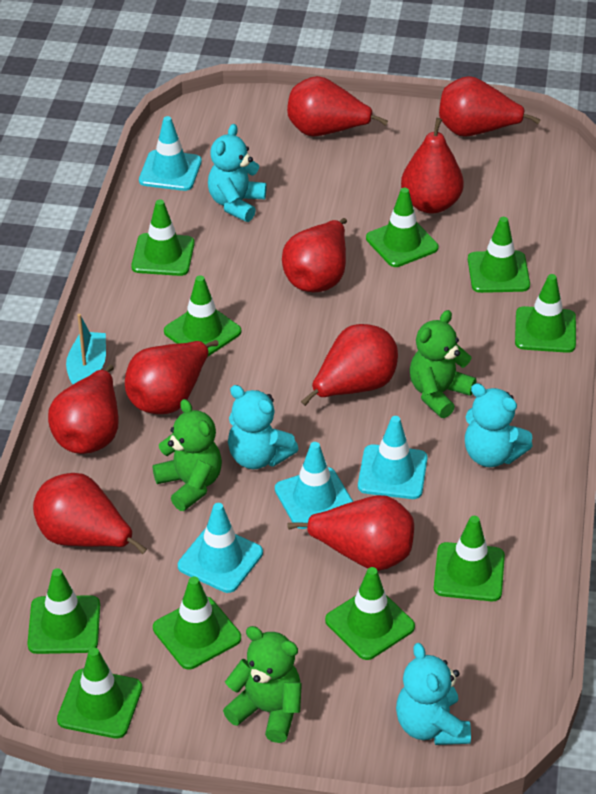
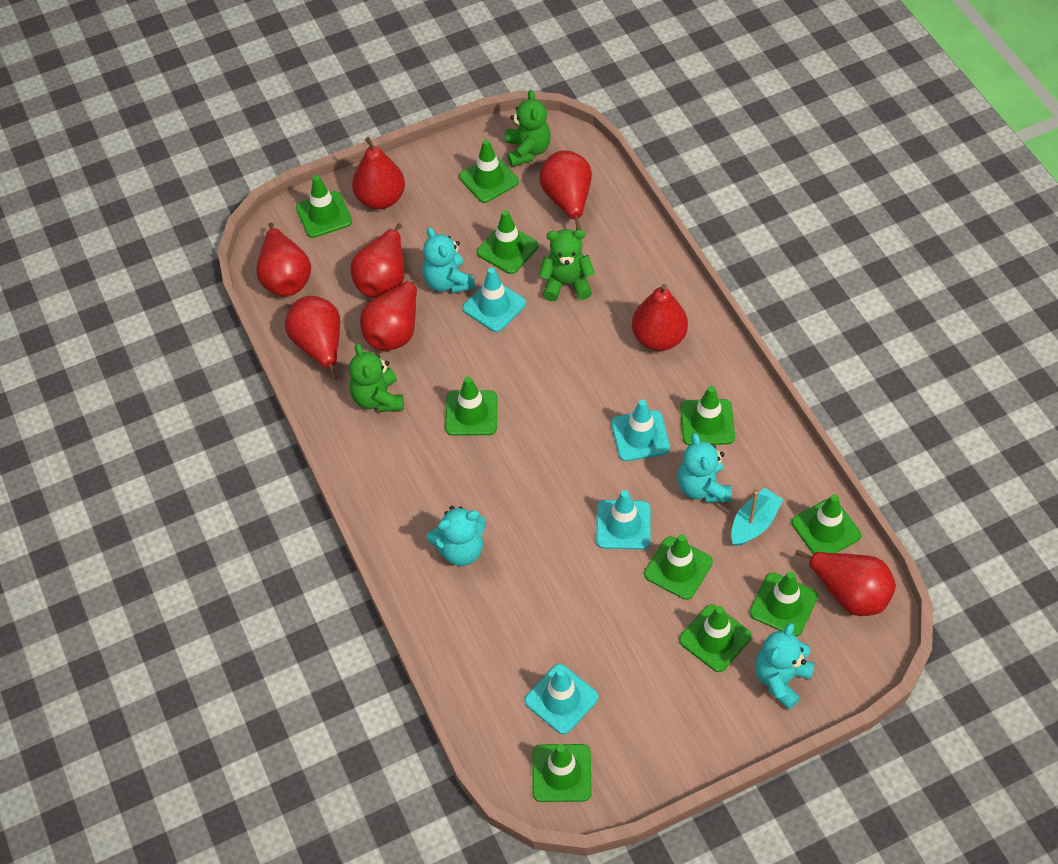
red pear: 9 -> 8

